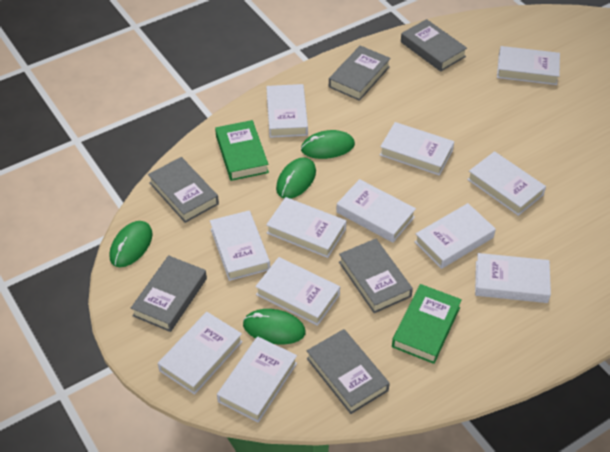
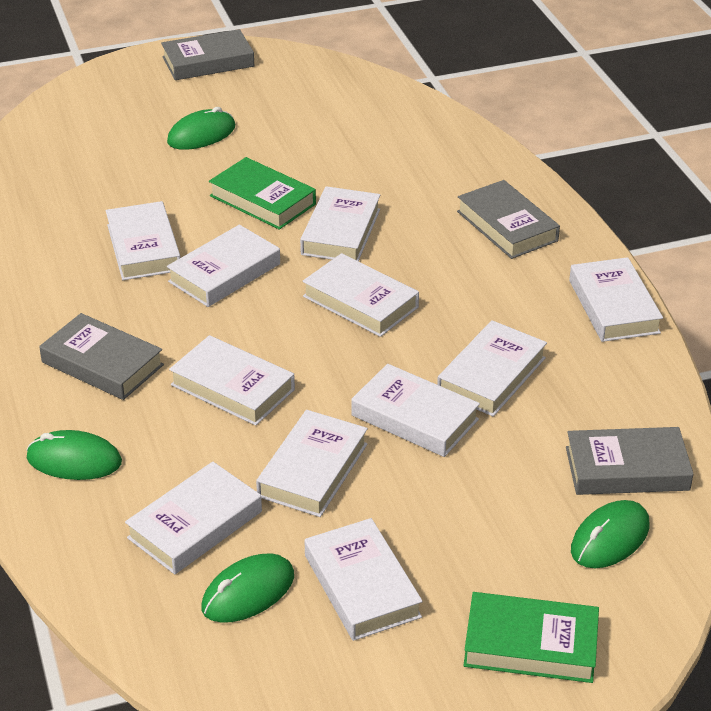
grey book: 6 -> 4
white book: 12 -> 11

